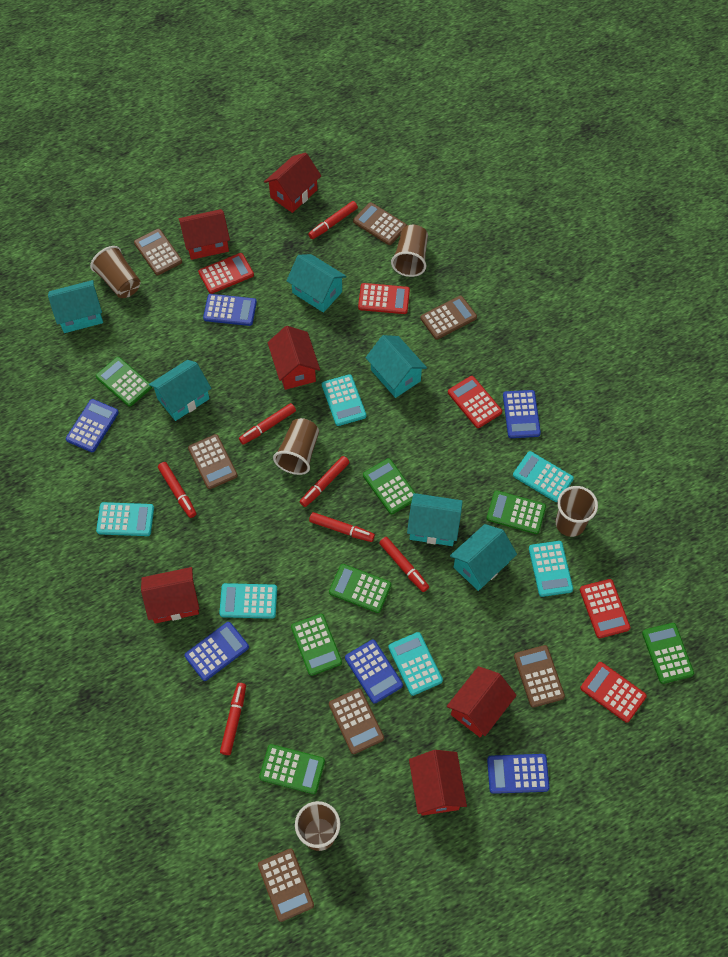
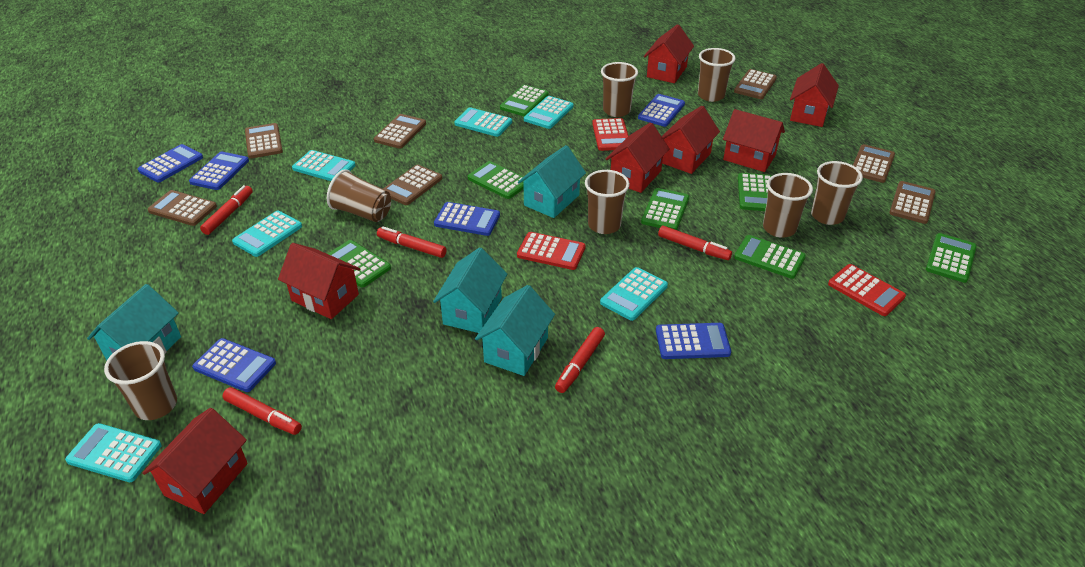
brown cup: 5 -> 7
red calculator: 5 -> 3
red house: 6 -> 7
red marker: 7 -> 5
turquoise house: 6 -> 4

